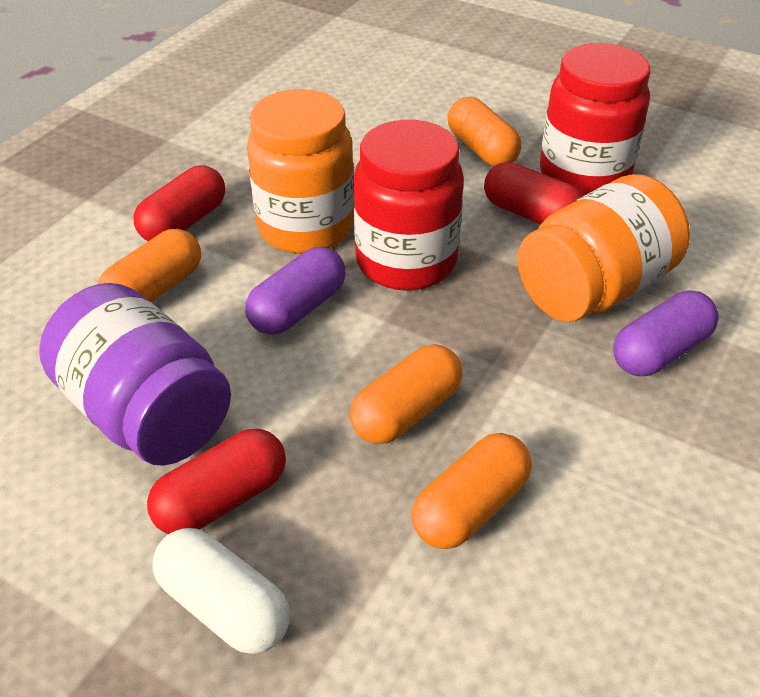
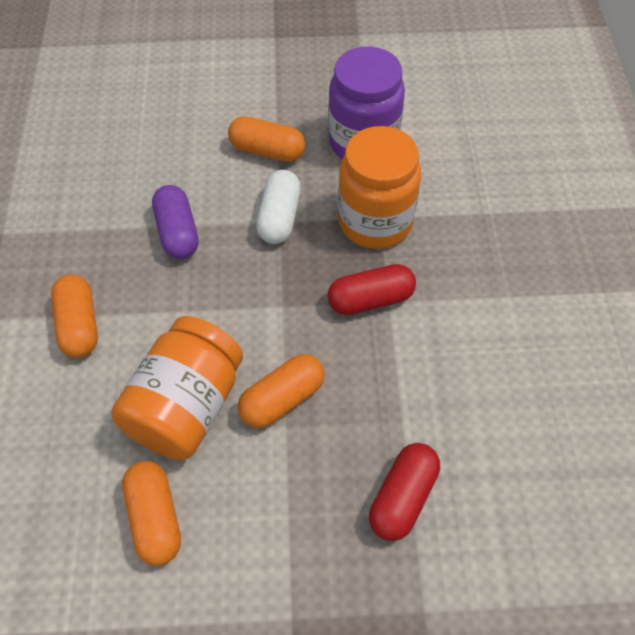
purple capsule: 2 -> 1
red capsule: 3 -> 2
red jar: 2 -> 0

